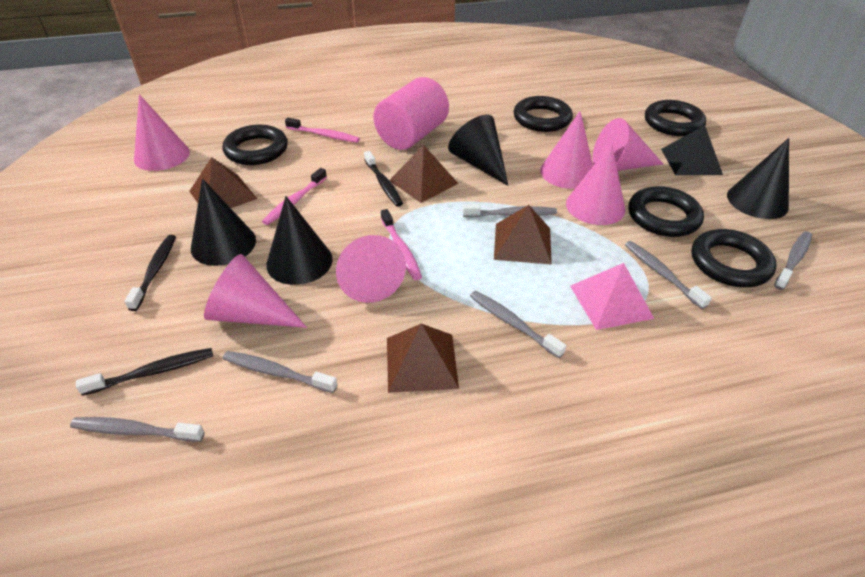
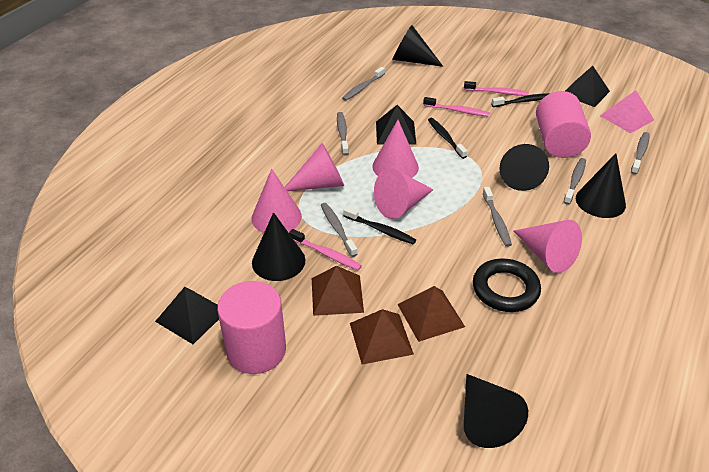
black cone: 4 -> 5
black pyramid: 1 -> 3
black ring: 5 -> 1
brown pyramid: 4 -> 3
pink cone: 6 -> 5
pink cylinder: 1 -> 2

